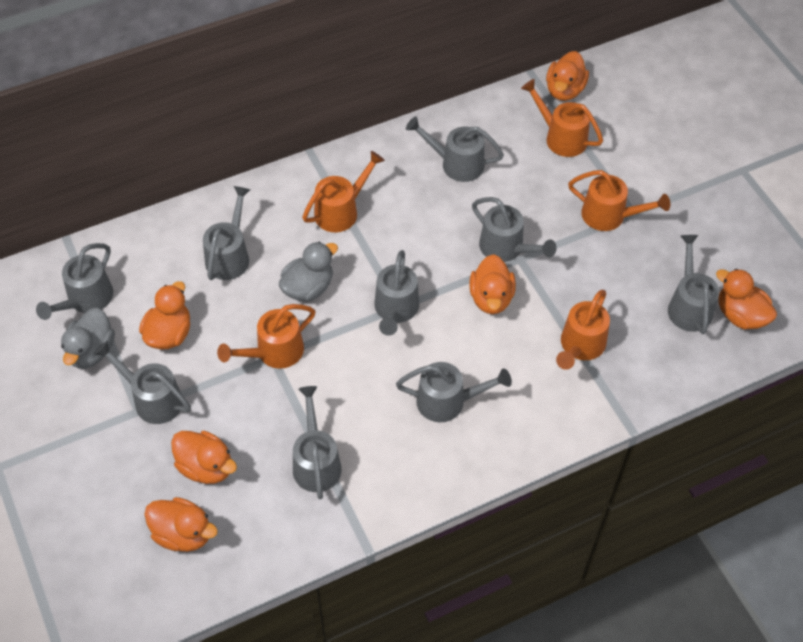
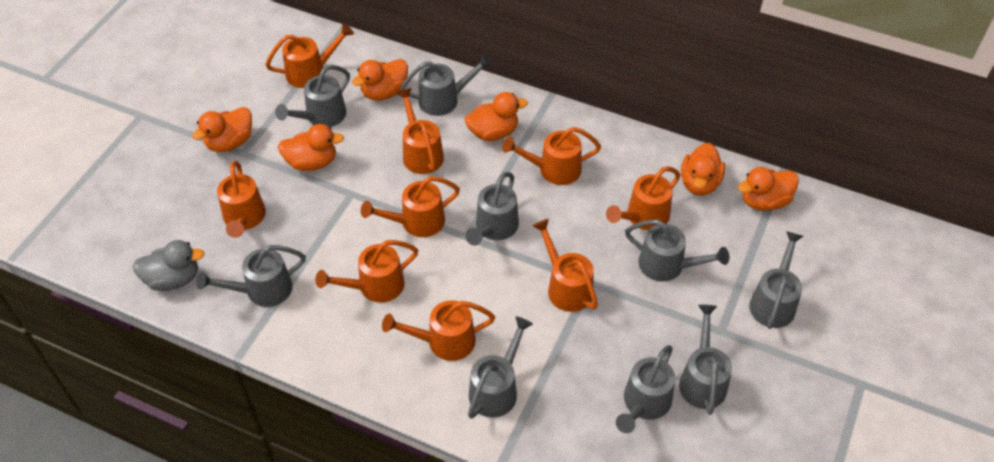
grey duck: 2 -> 1
orange watering can: 5 -> 9

